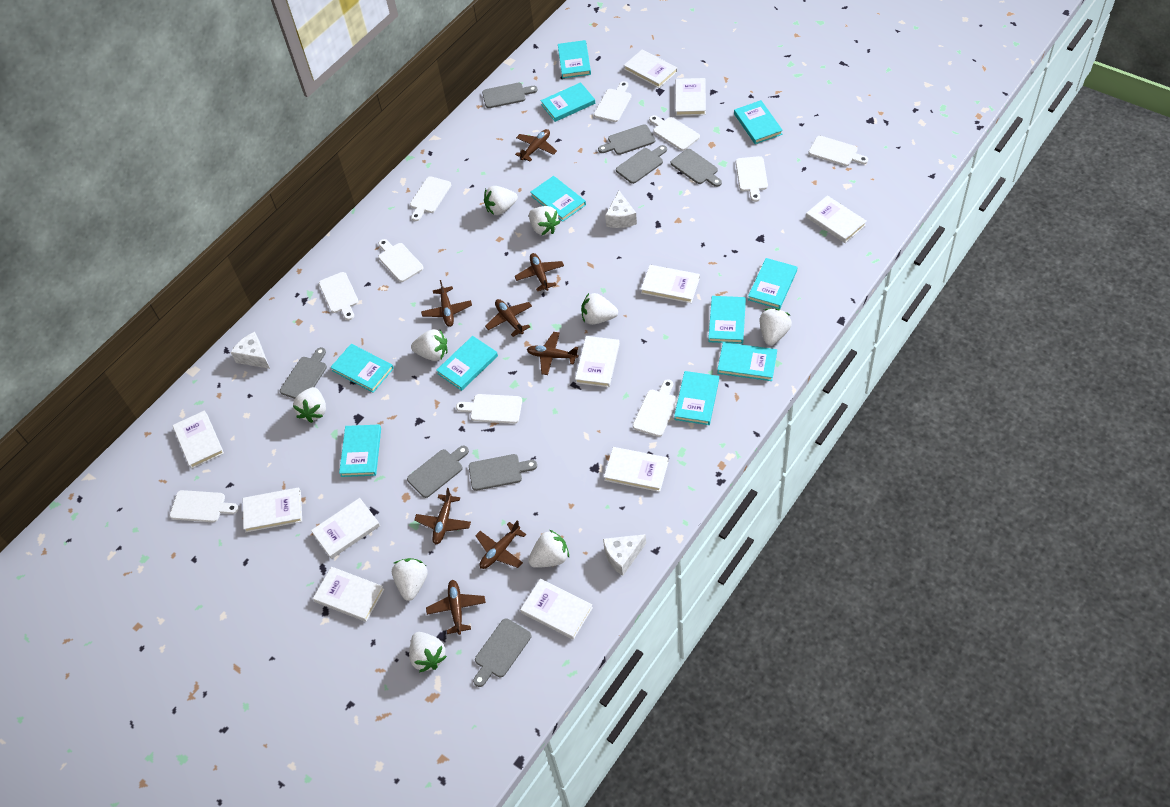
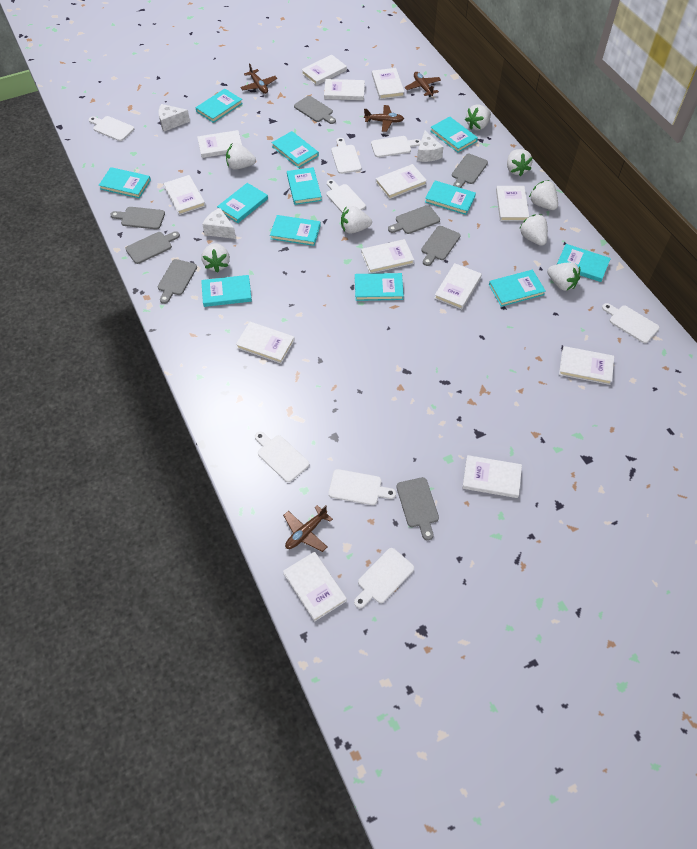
brown plane: 8 -> 4
turquoise book: 11 -> 12
white book: 11 -> 13
white cutting board: 10 -> 8
white strawberry: 9 -> 8

